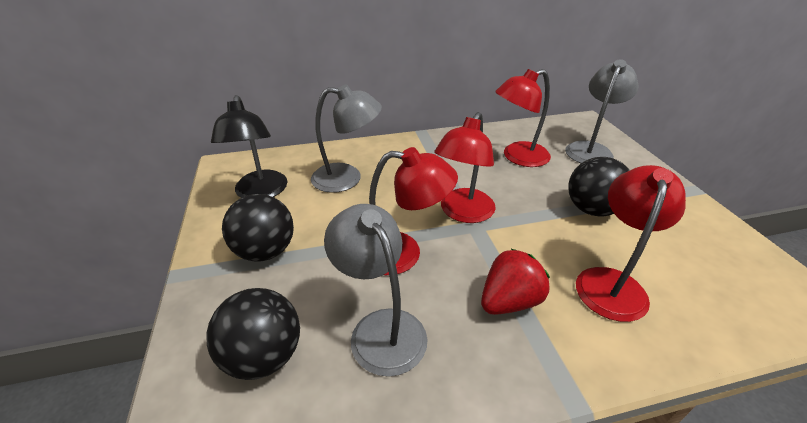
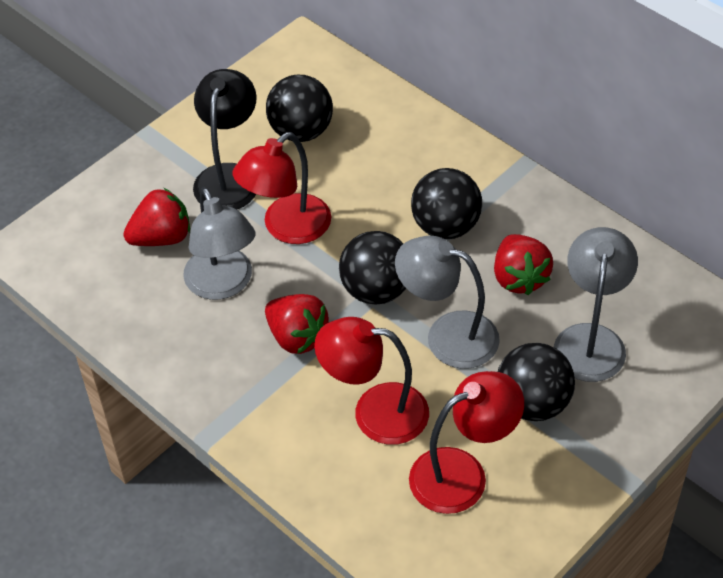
black ball: 3 -> 4
red lamp: 4 -> 3
red strawberry: 1 -> 3

